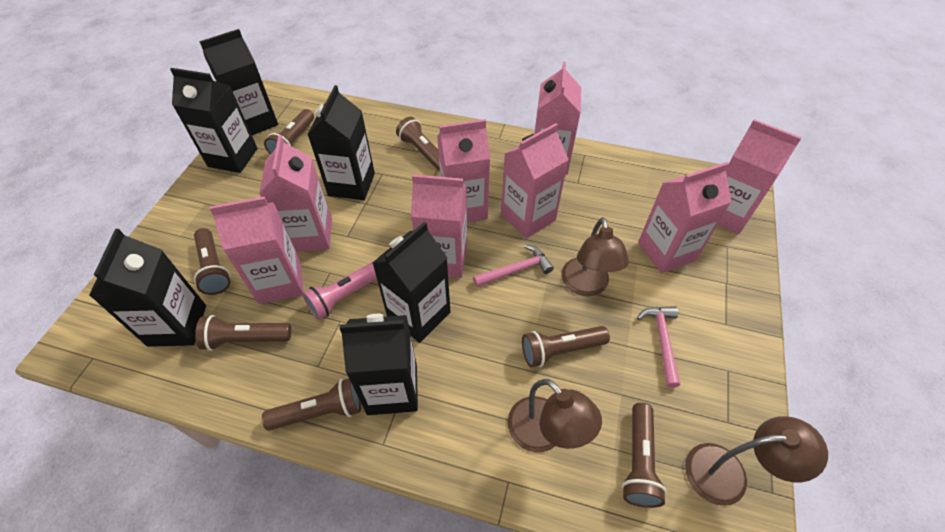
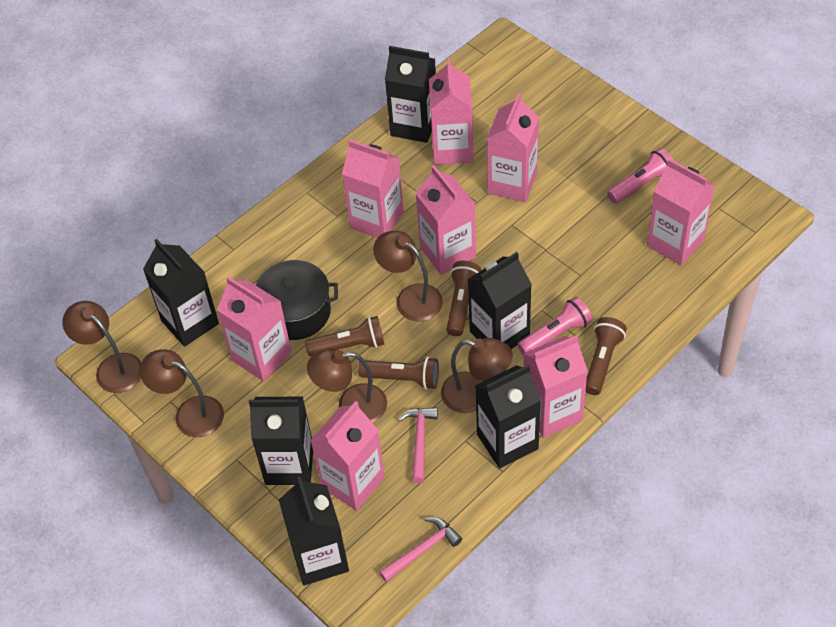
black pot: 0 -> 1
brown flashlight: 7 -> 4
brown lamp: 3 -> 5
pink flashlight: 1 -> 2

